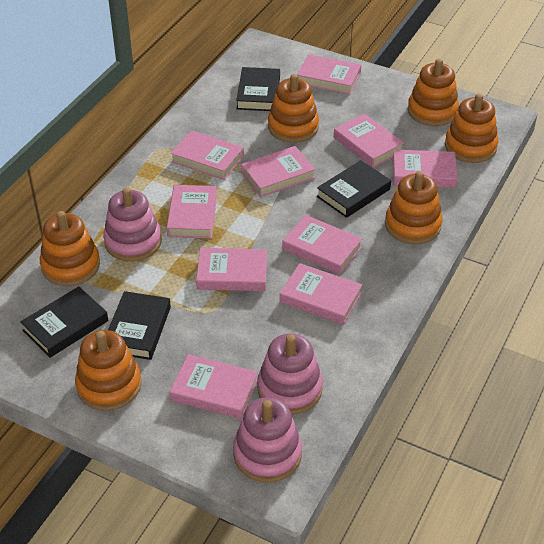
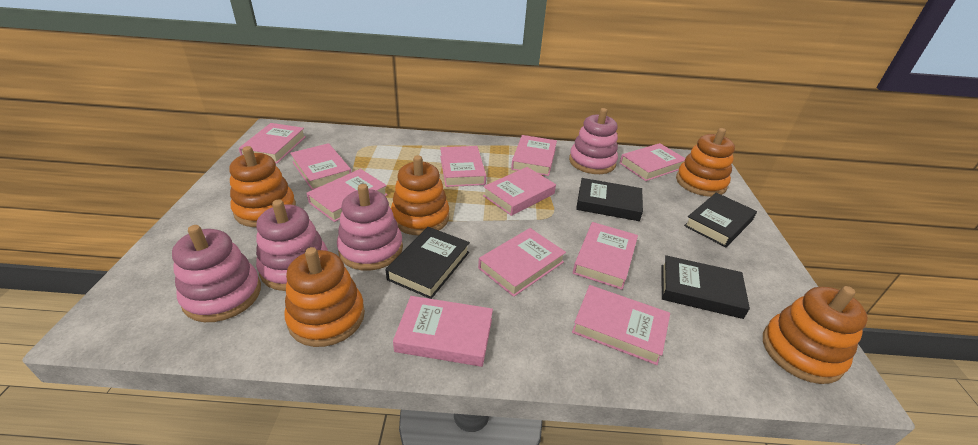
orange stacking toy: 6 -> 5
pink book: 10 -> 11
pink stacking toy: 3 -> 4

